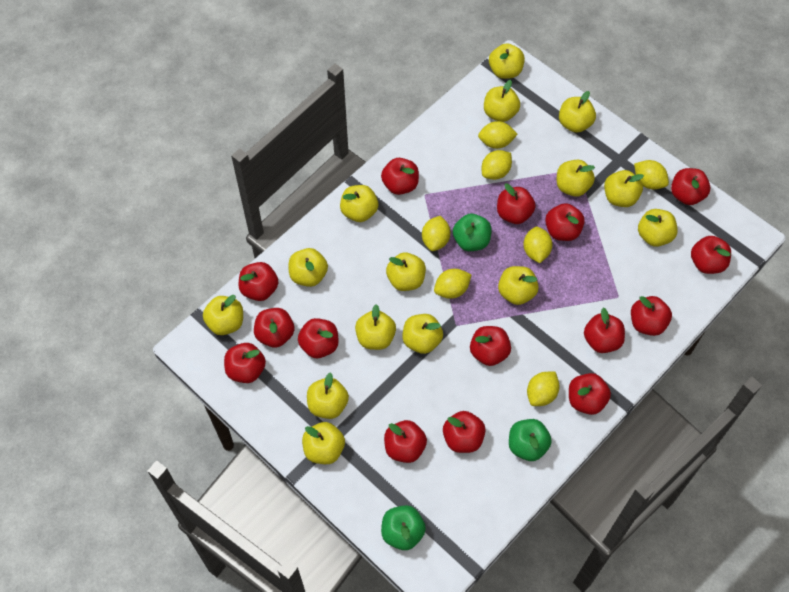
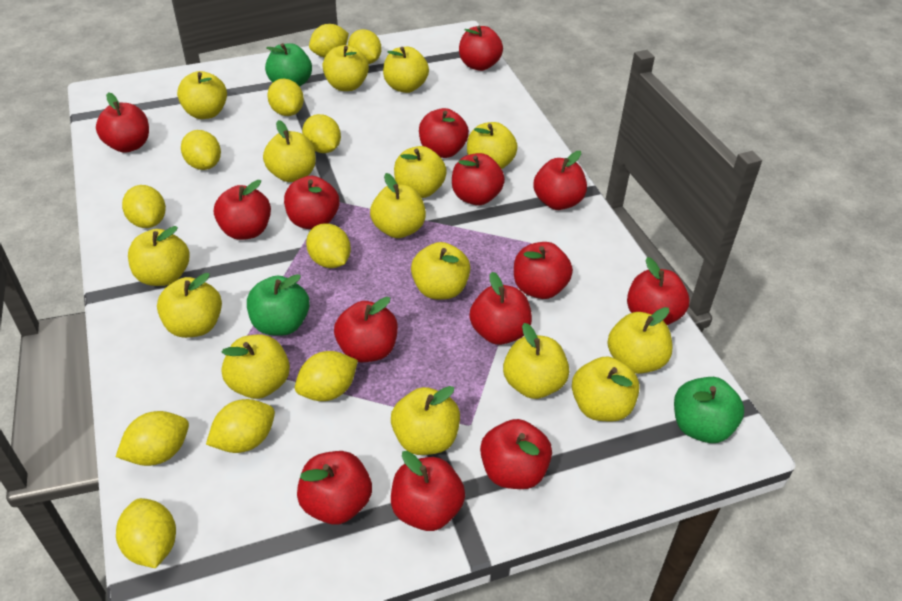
red apple: 15 -> 14
yellow lemon: 7 -> 11

